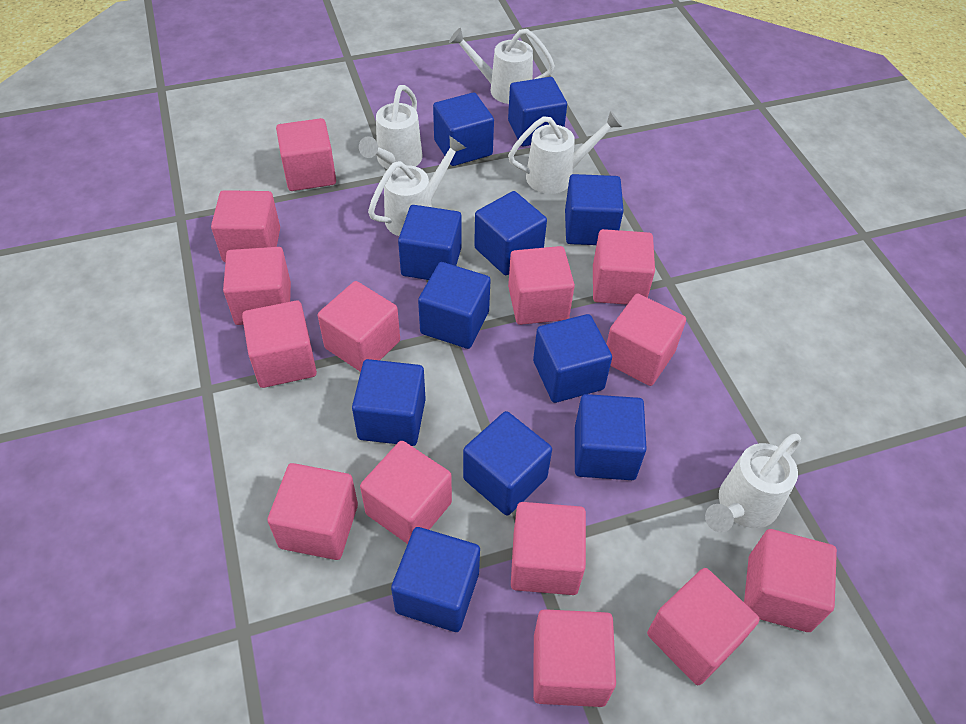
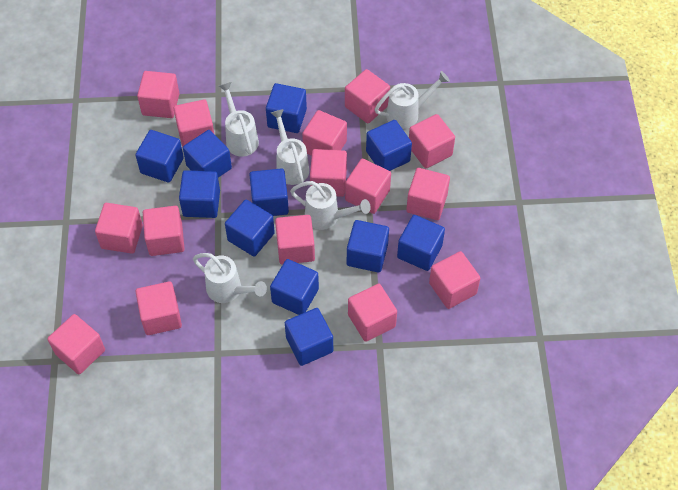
pink cube: 14 -> 15

